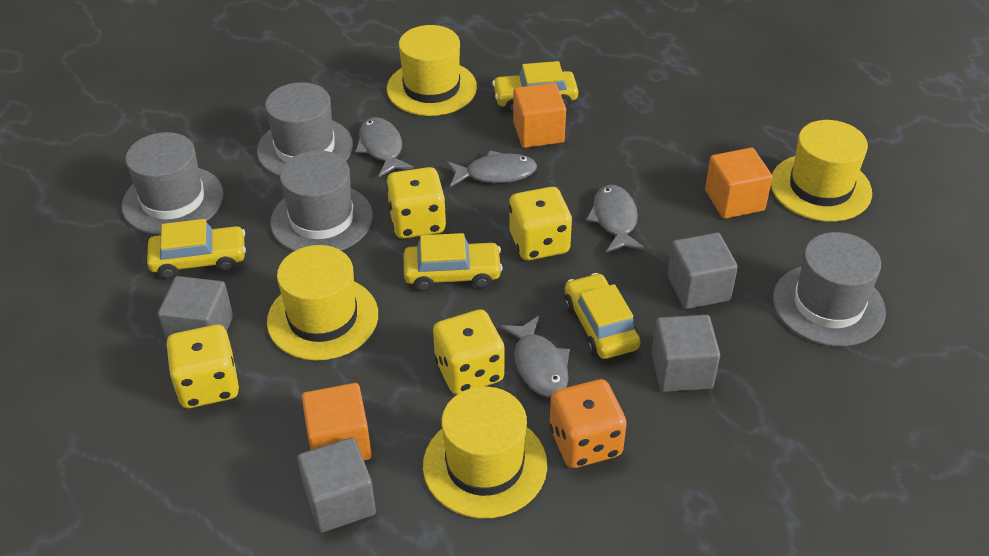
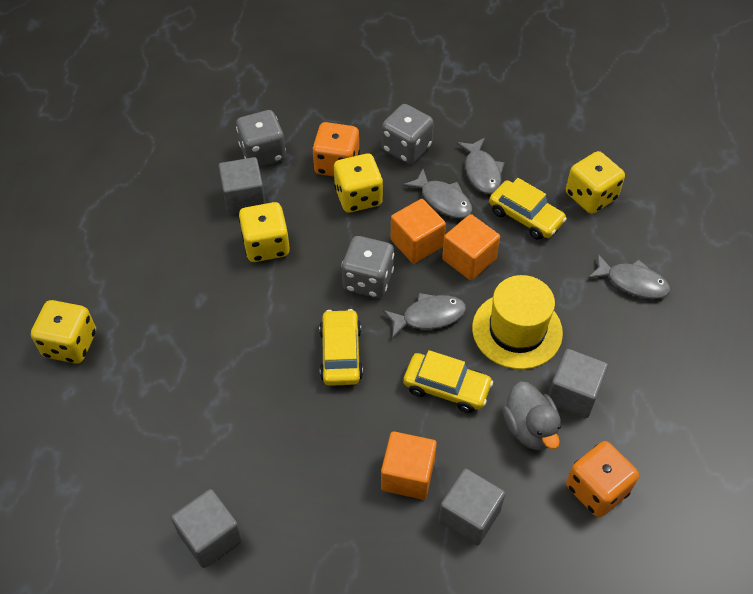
grey dice: 0 -> 3
grey duck: 0 -> 1
grey hat: 4 -> 0
orange dice: 1 -> 2
yellow car: 4 -> 3
yellow hat: 4 -> 1

